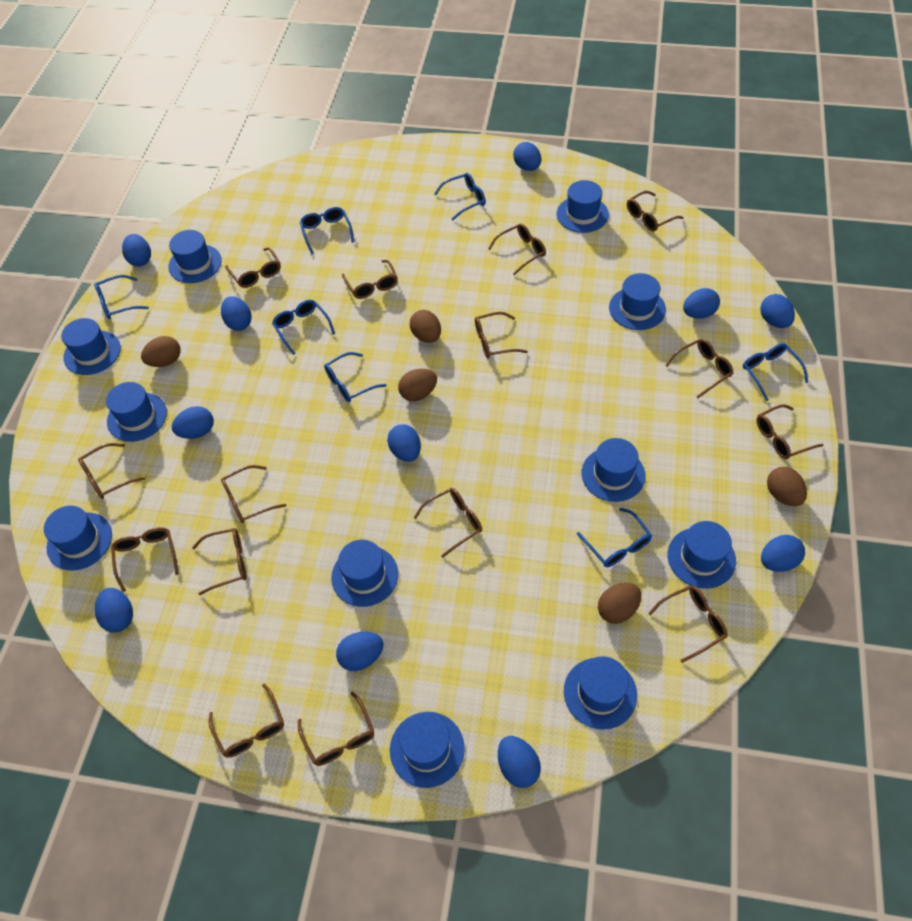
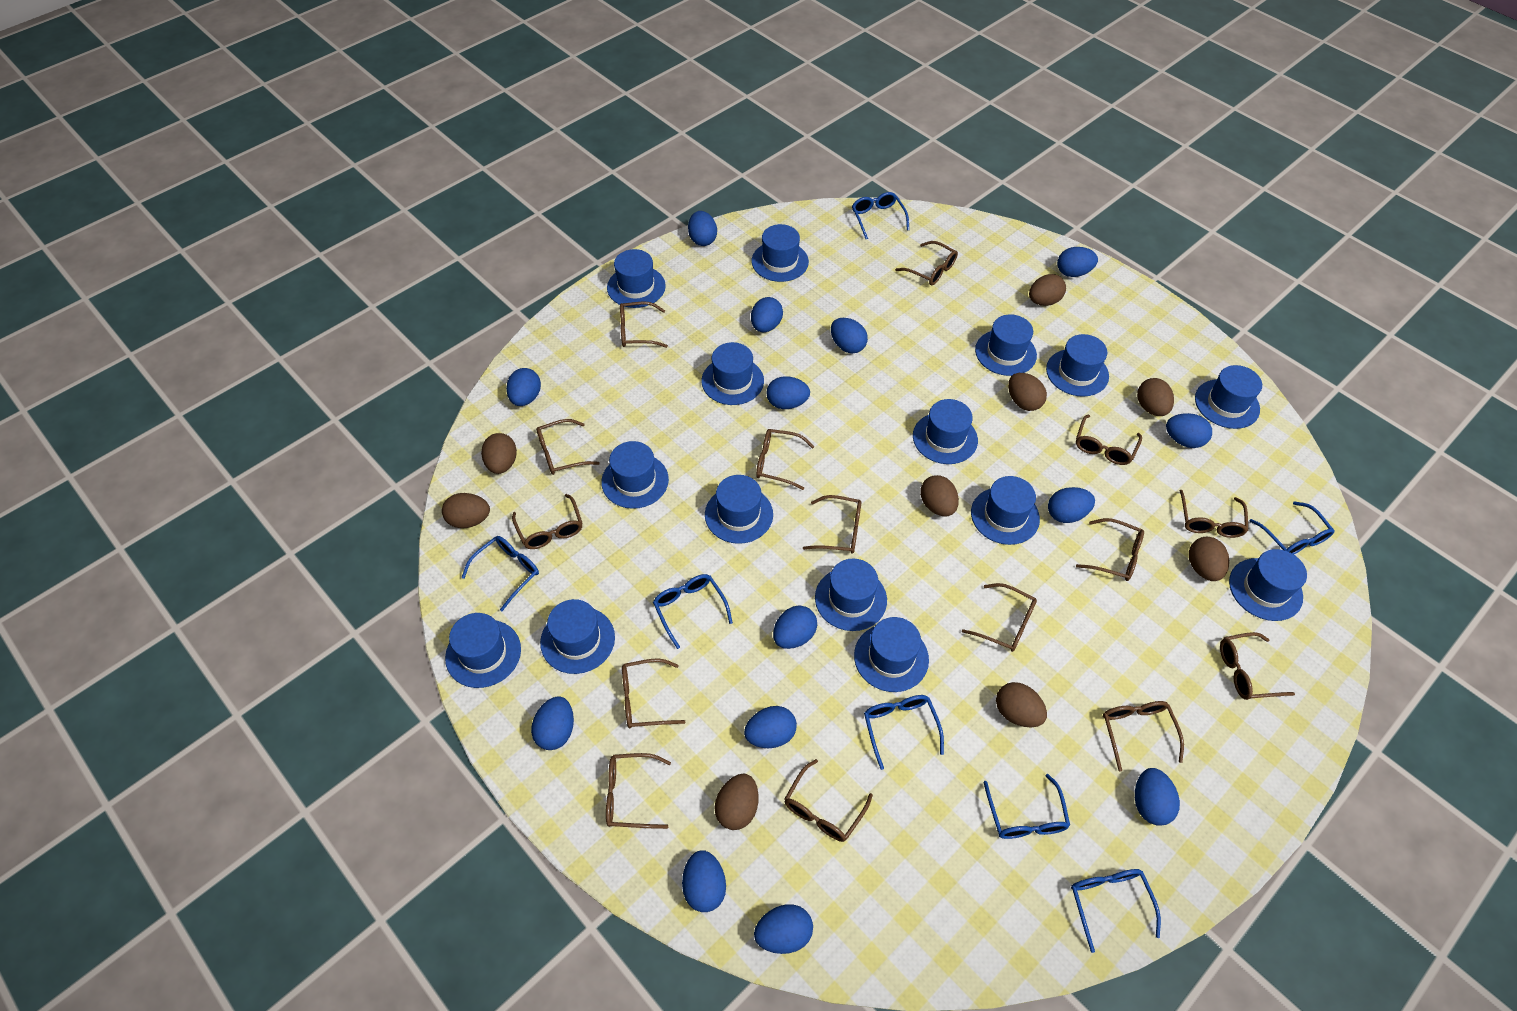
blue egg: 11 -> 14
blue hat: 11 -> 15
brown egg: 5 -> 9

